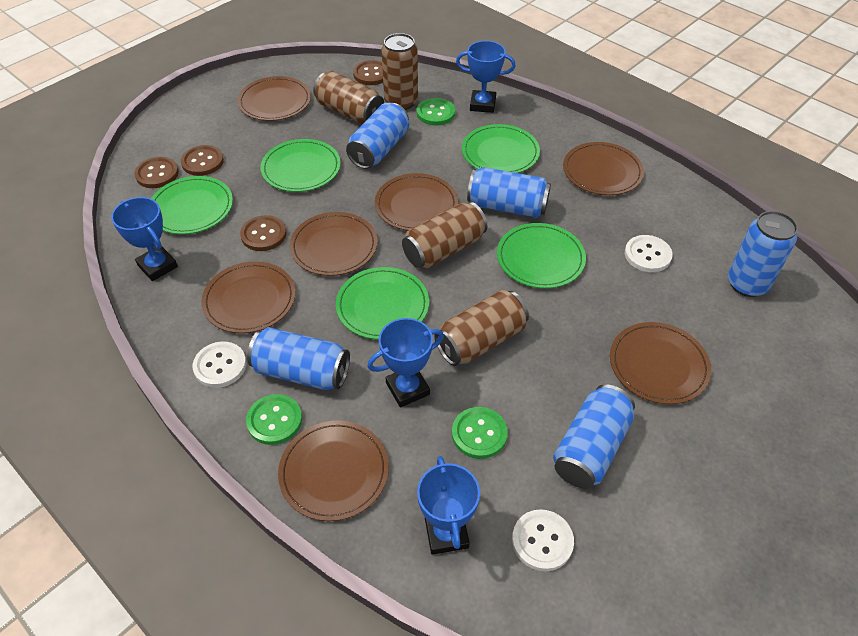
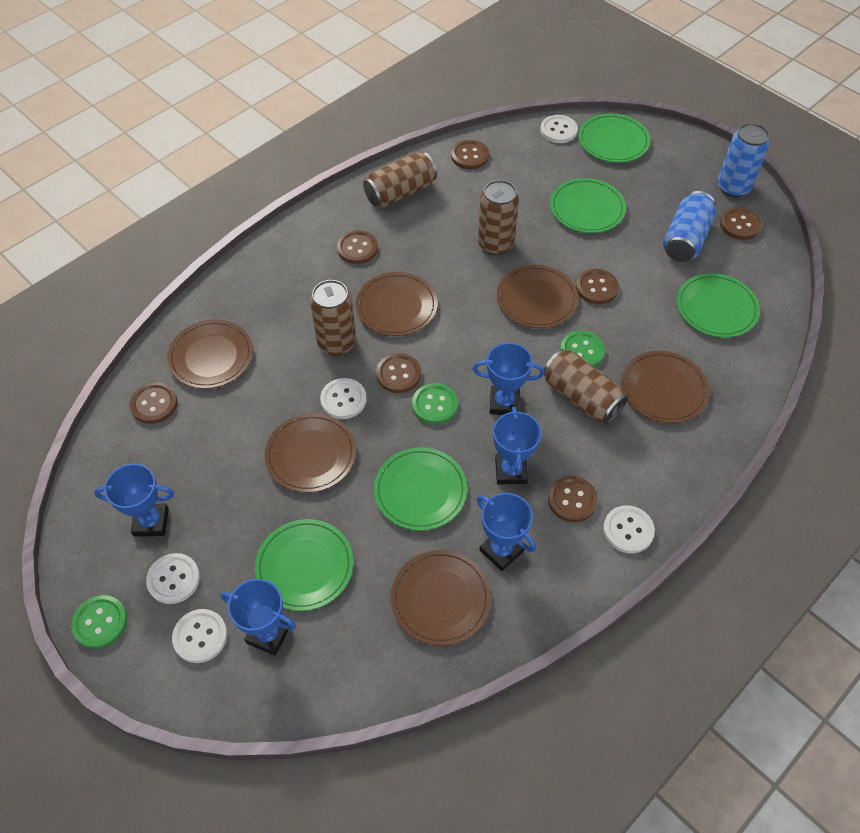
blue can: 5 -> 2
blue trophy: 4 -> 5
brown button: 4 -> 7
brown plate: 7 -> 6
white button: 3 -> 5

